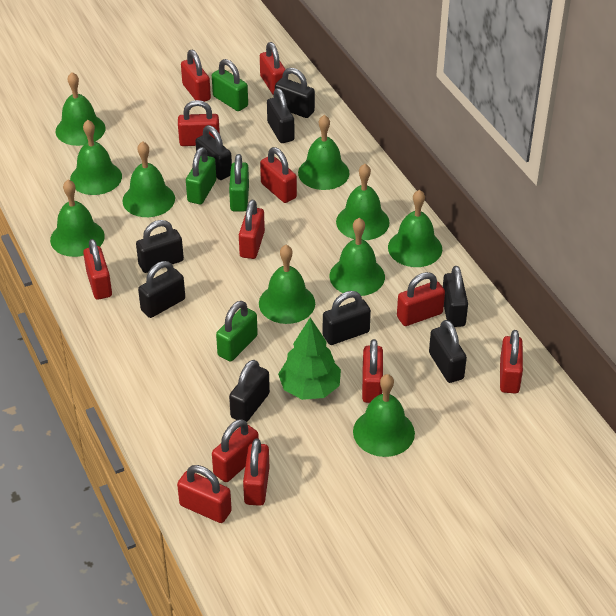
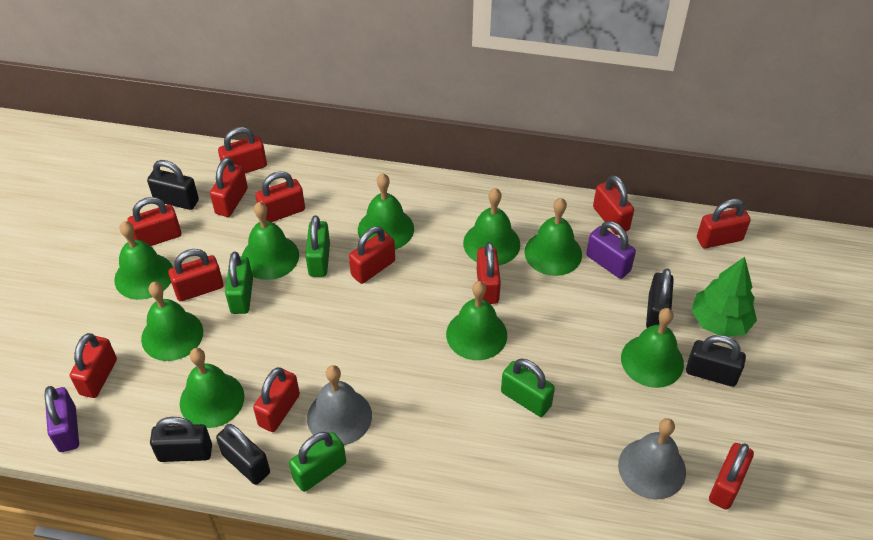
black padlock: 9 -> 5
green bell: 10 -> 9
grey bell: 0 -> 2
purple padlock: 0 -> 2

